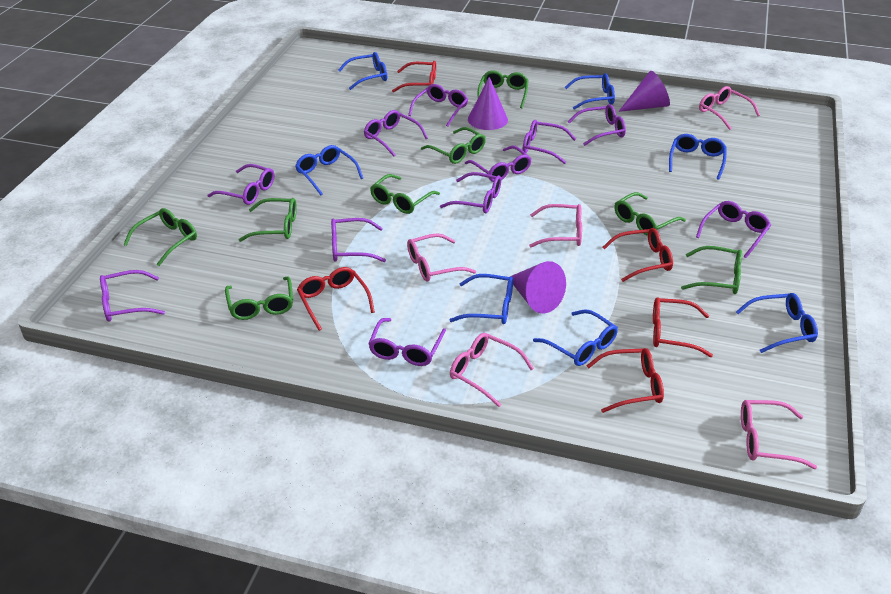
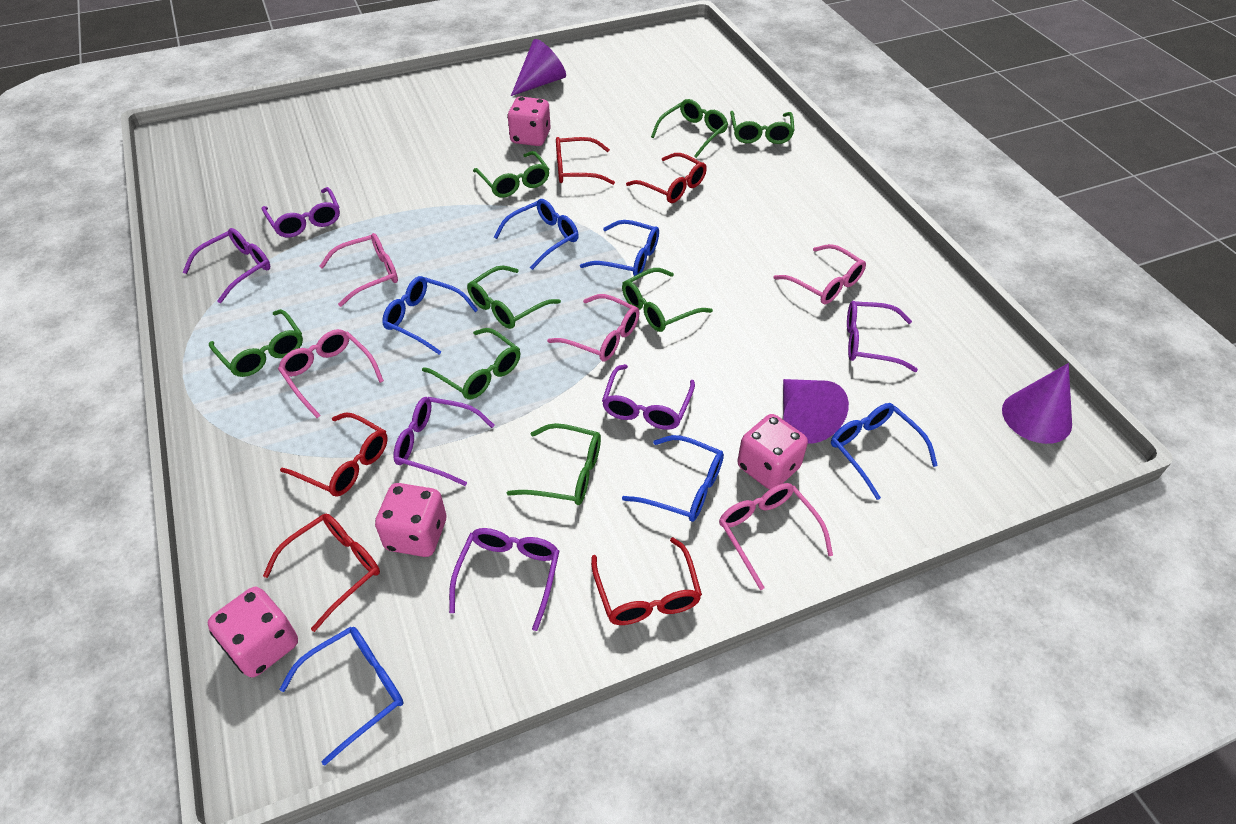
blue glasses: 7 -> 6
pink dice: 0 -> 4
purple glasses: 11 -> 6

